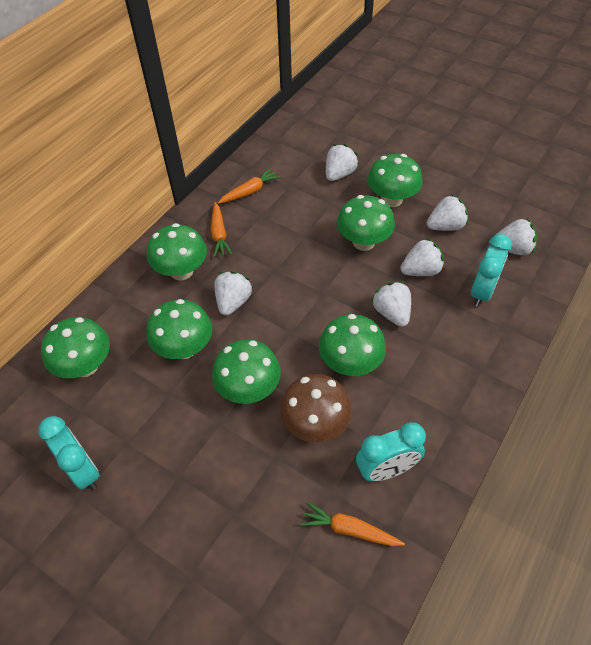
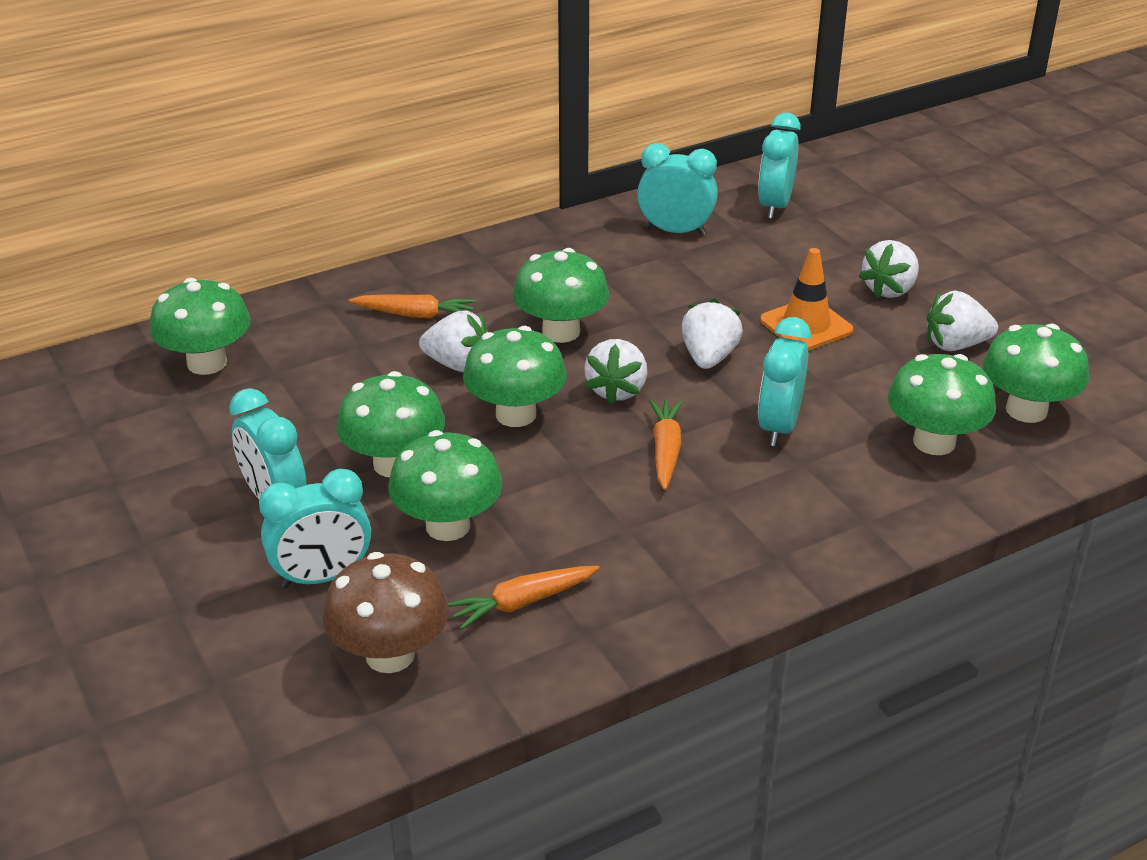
orange traffic cone: 0 -> 1
turquoise clock: 3 -> 5
white strawberry: 6 -> 5

